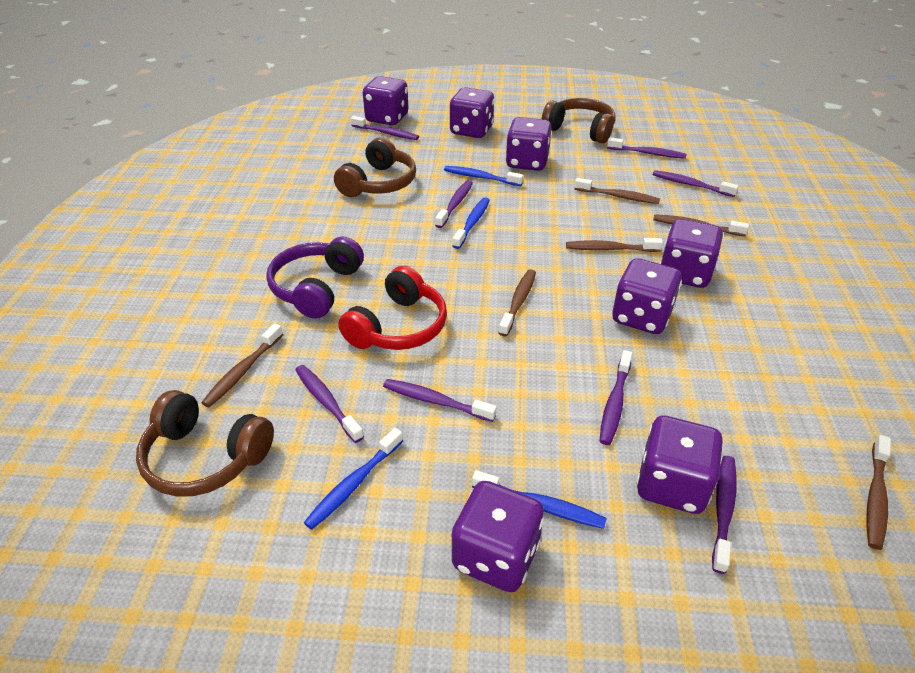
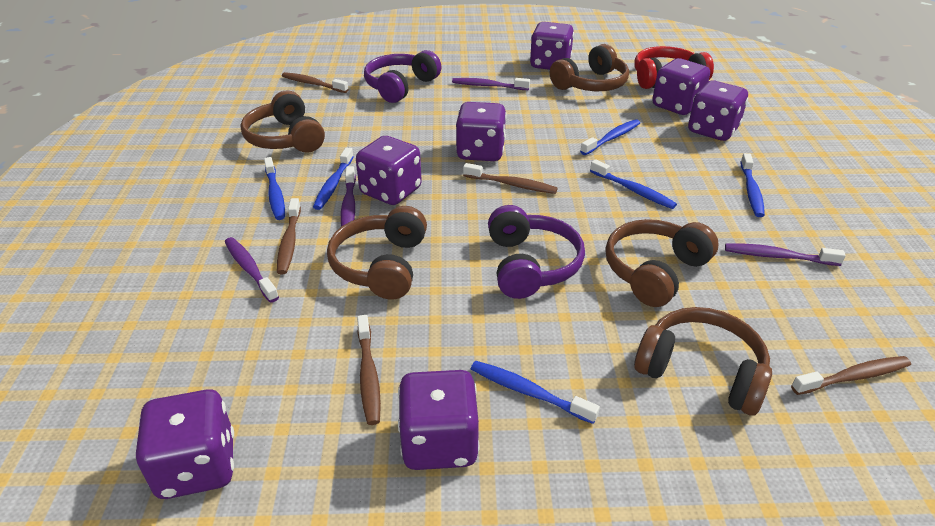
blue toothbrush: 4 -> 6
brown headphones: 3 -> 5
brown toothbrush: 6 -> 5
purple headphones: 1 -> 2
purple toothbrush: 8 -> 4

